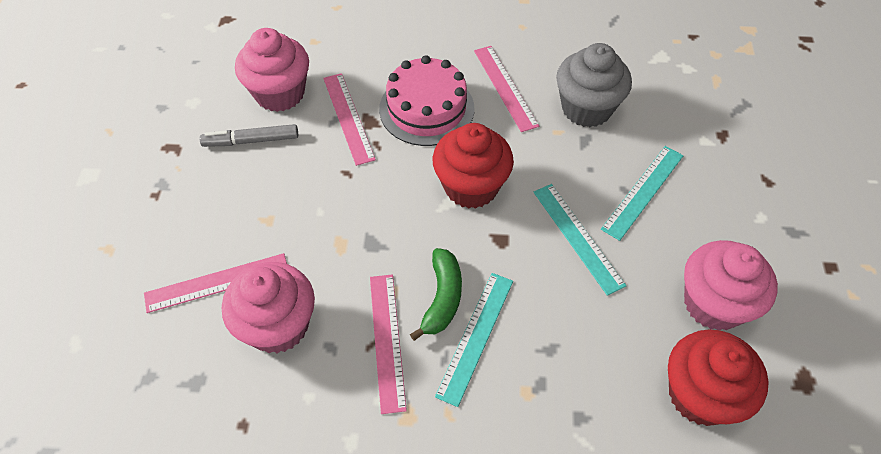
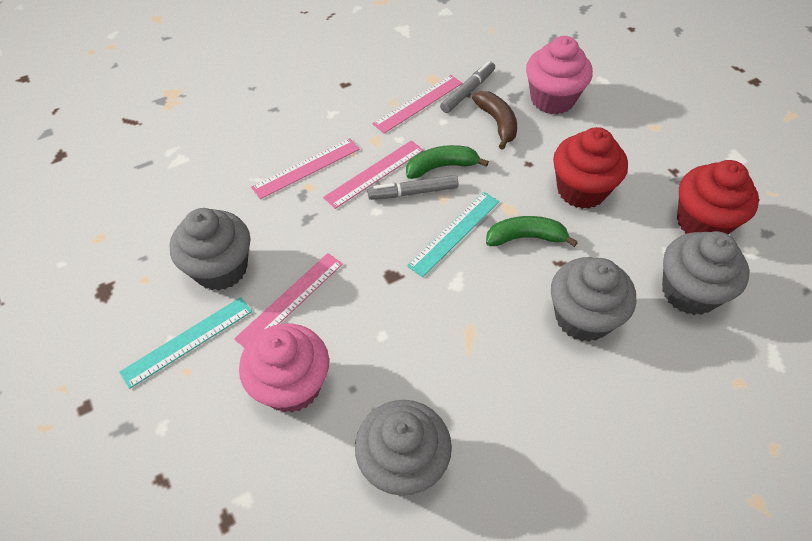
brown banana: 0 -> 1
green banana: 1 -> 2
grey cupcake: 1 -> 4
grey marker: 1 -> 2
pink cake: 1 -> 0
pink cupcake: 3 -> 2
turquoise ruler: 3 -> 2

